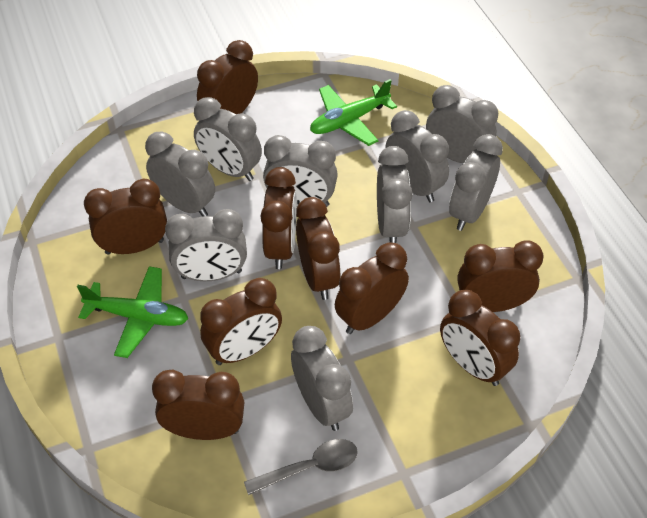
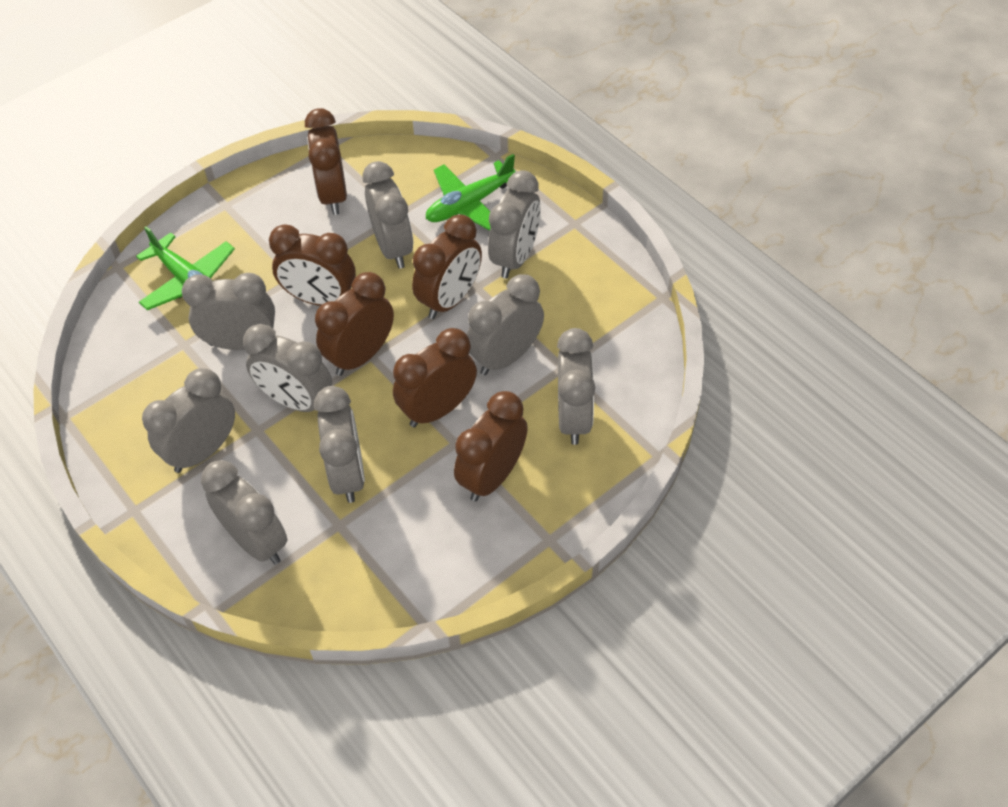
brown clock: 9 -> 6
grey spoon: 1 -> 0

